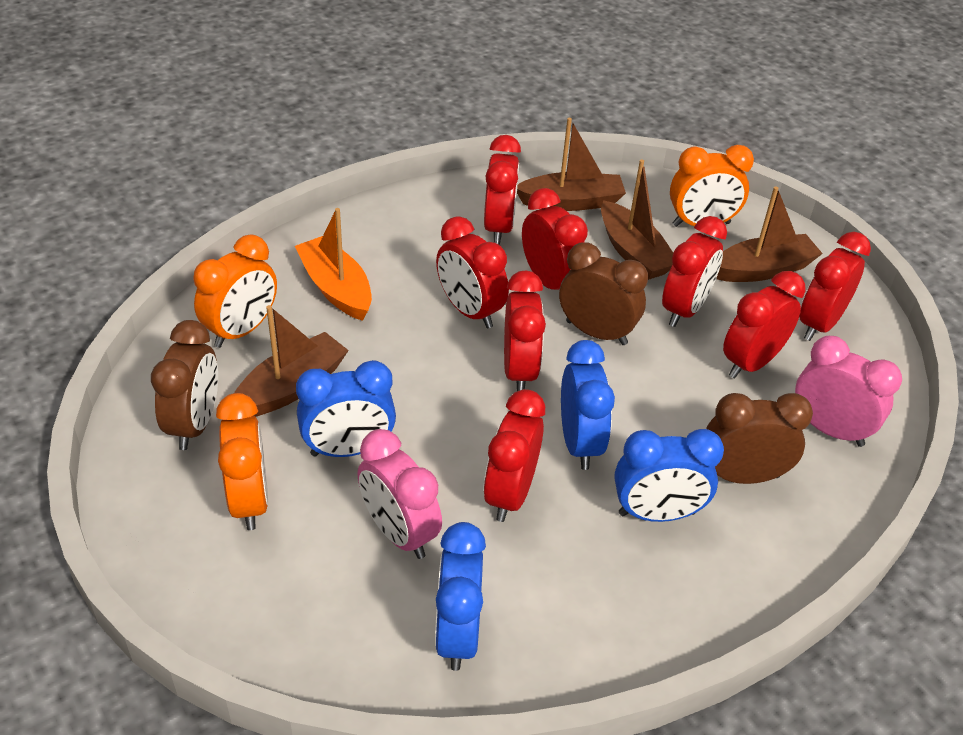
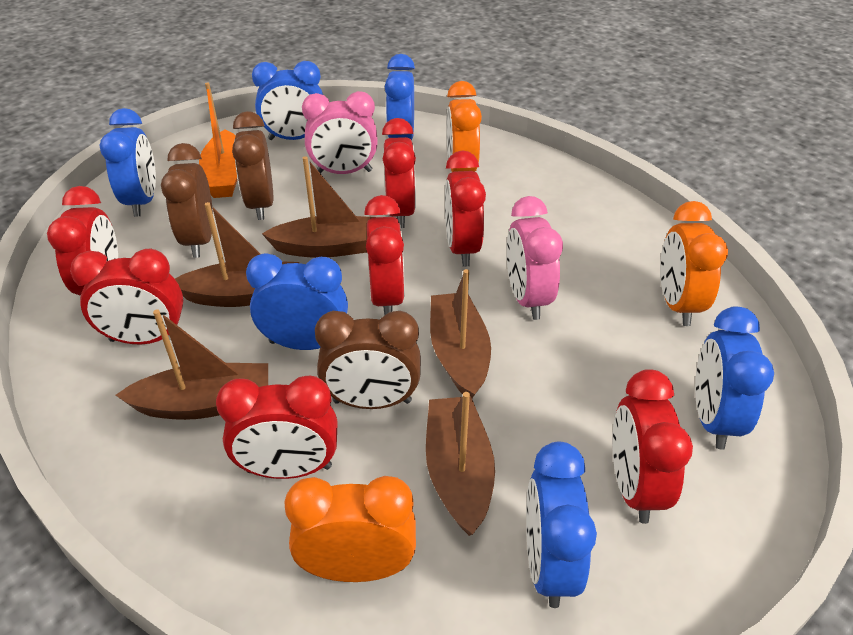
blue clock: 4 -> 6
brown boat: 4 -> 5
red clock: 8 -> 7

